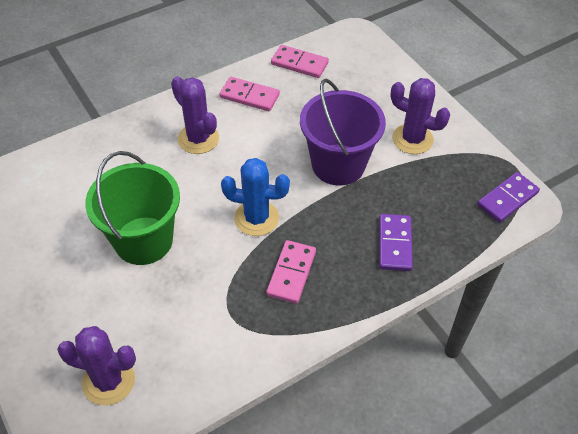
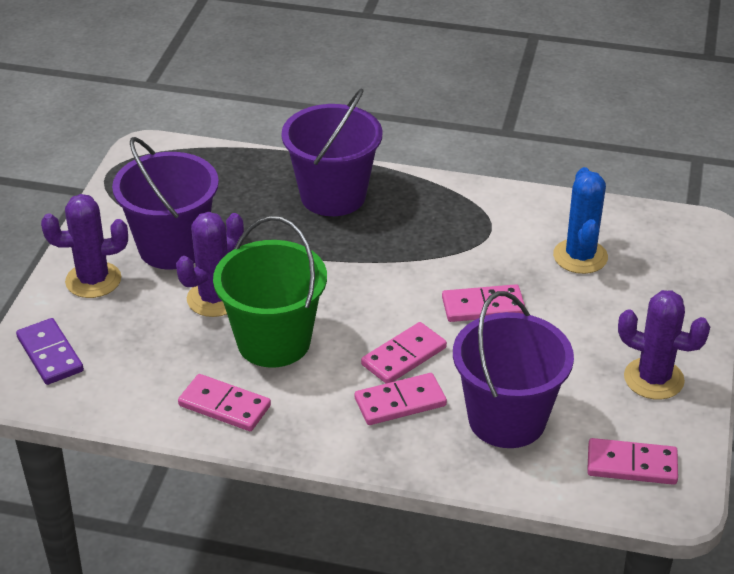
pink domino: 3 -> 5
purple bucket: 1 -> 3
purple domino: 2 -> 1

